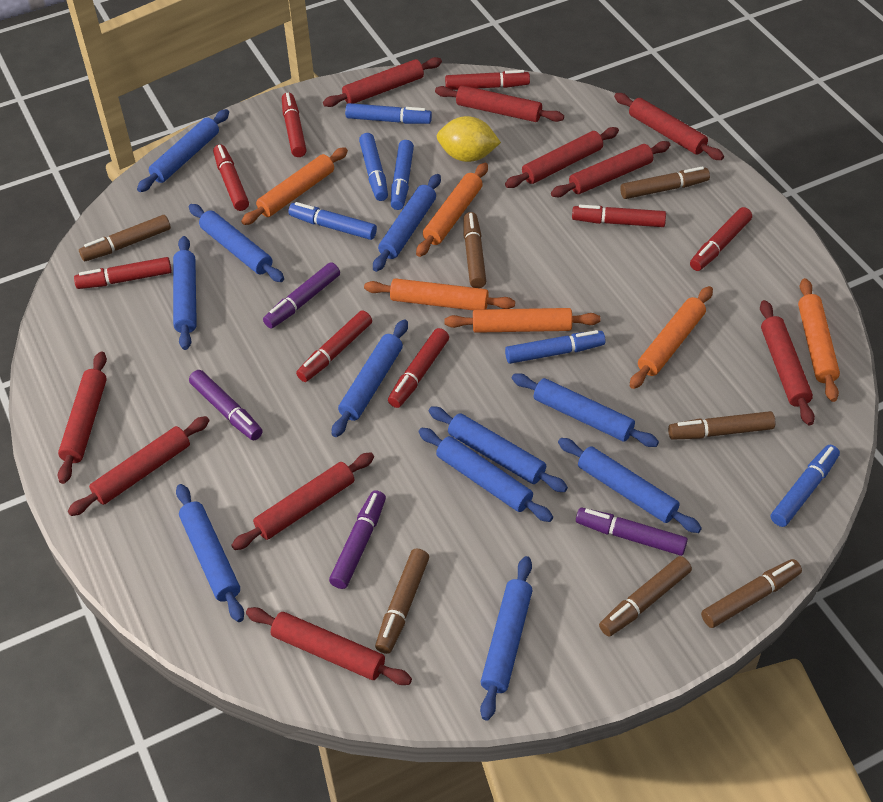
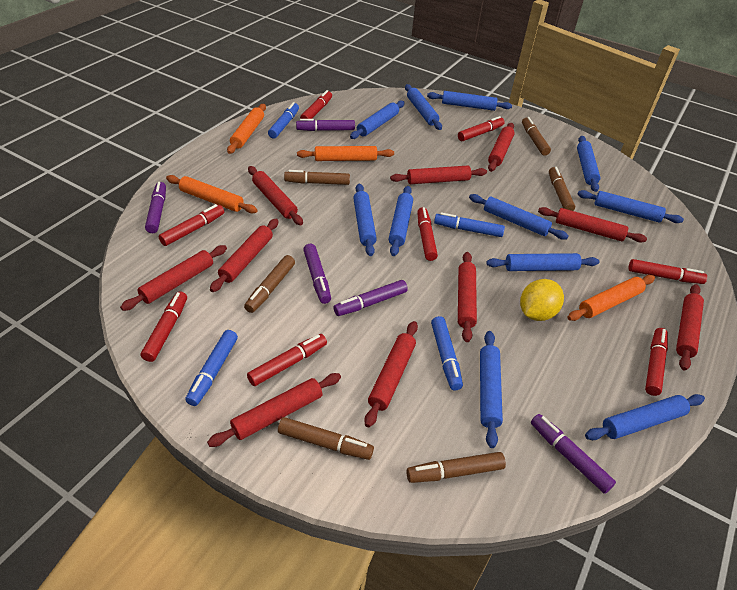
blue marker: 6 -> 4
brown marker: 7 -> 6
orange rolling pin: 6 -> 4
purple marker: 4 -> 5

